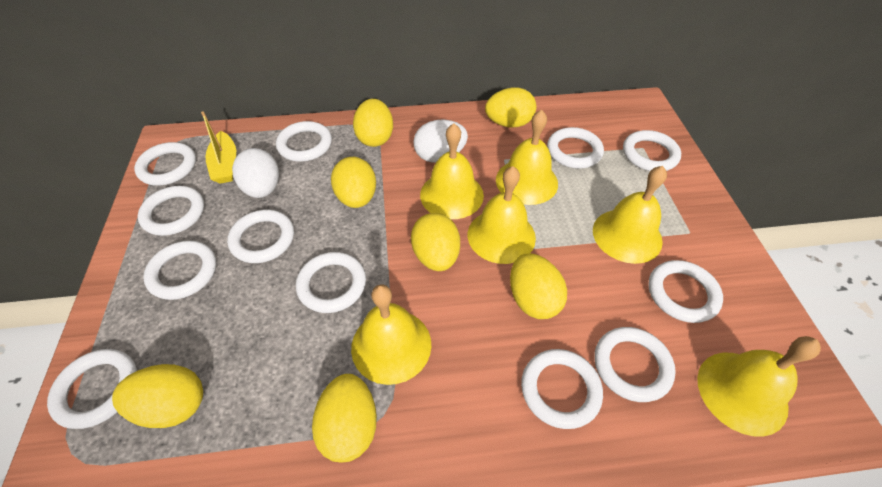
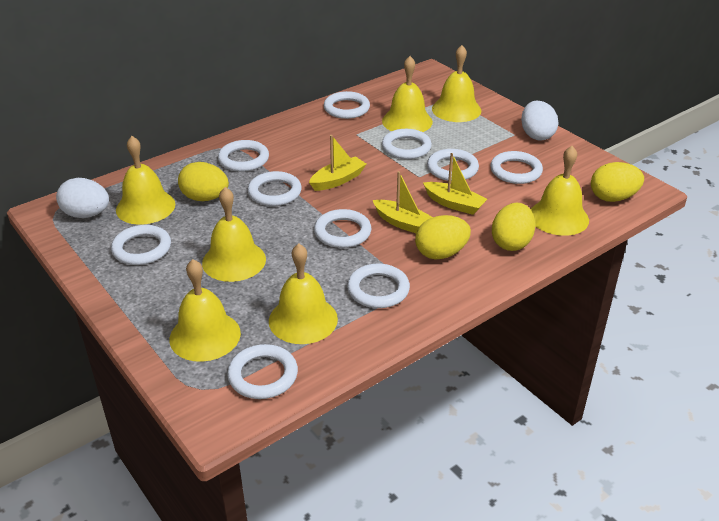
white ring: 12 -> 10
yellow bell: 6 -> 7
yellow boat: 1 -> 3
yellow egg: 7 -> 4

